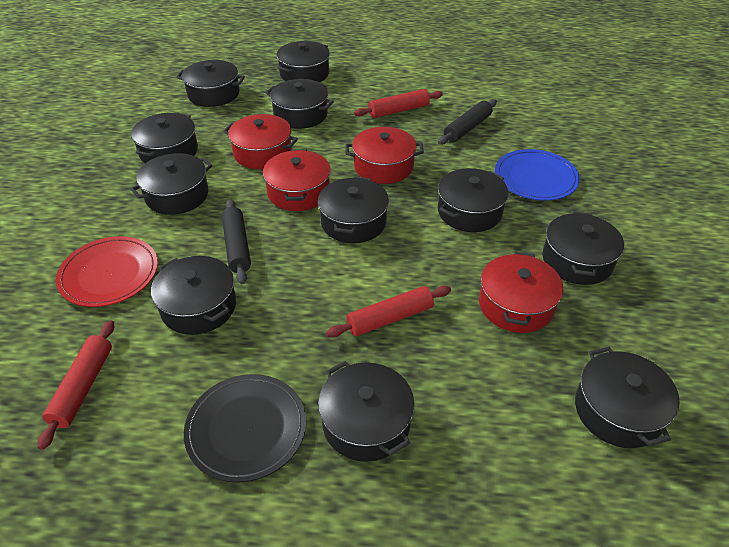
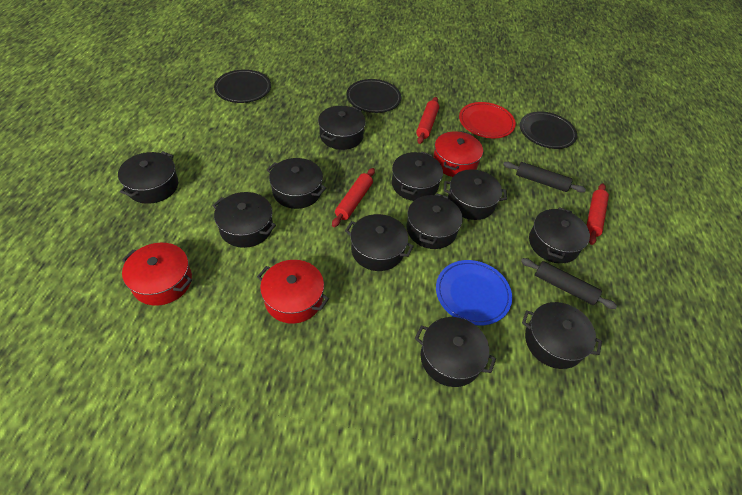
black plate: 1 -> 3
red pot: 4 -> 3

